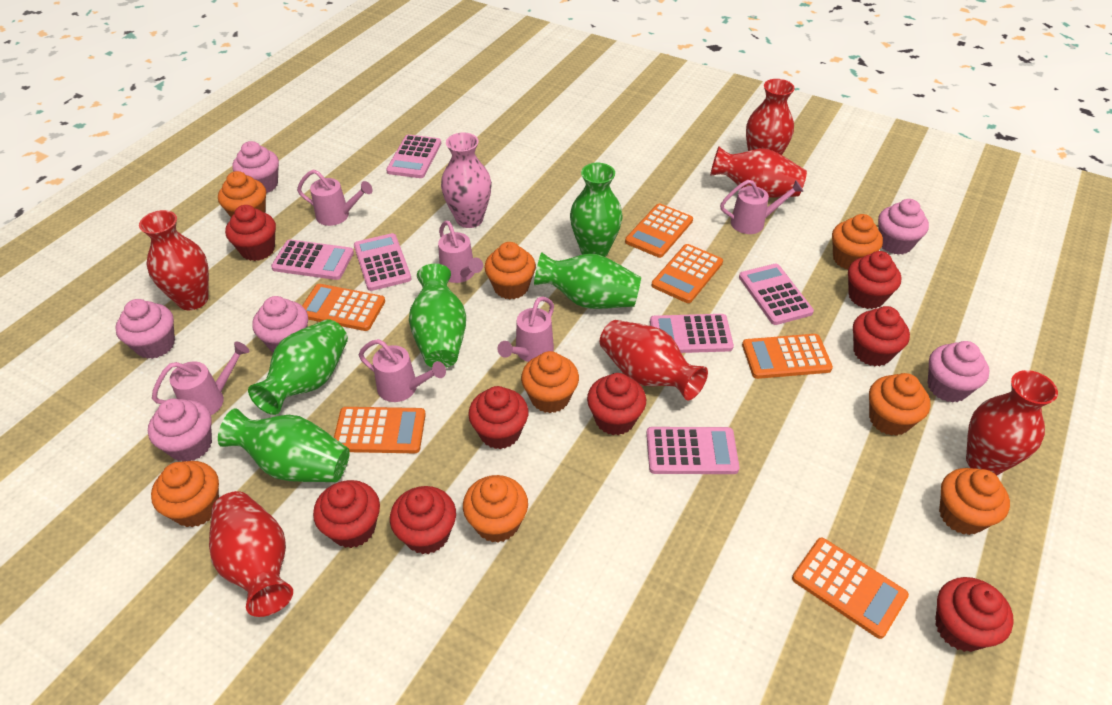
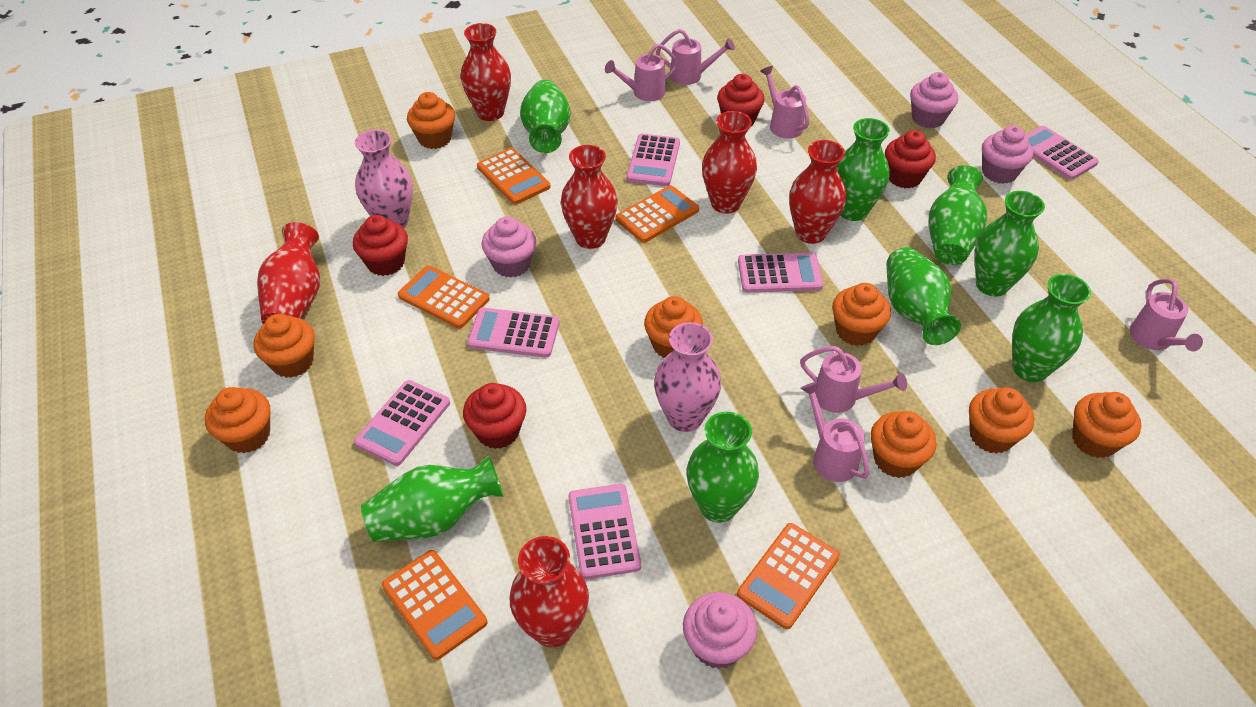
green vase: 5 -> 8
orange calculator: 6 -> 5
pink cupcake: 6 -> 4
pink vase: 1 -> 2
red cupcake: 8 -> 4

